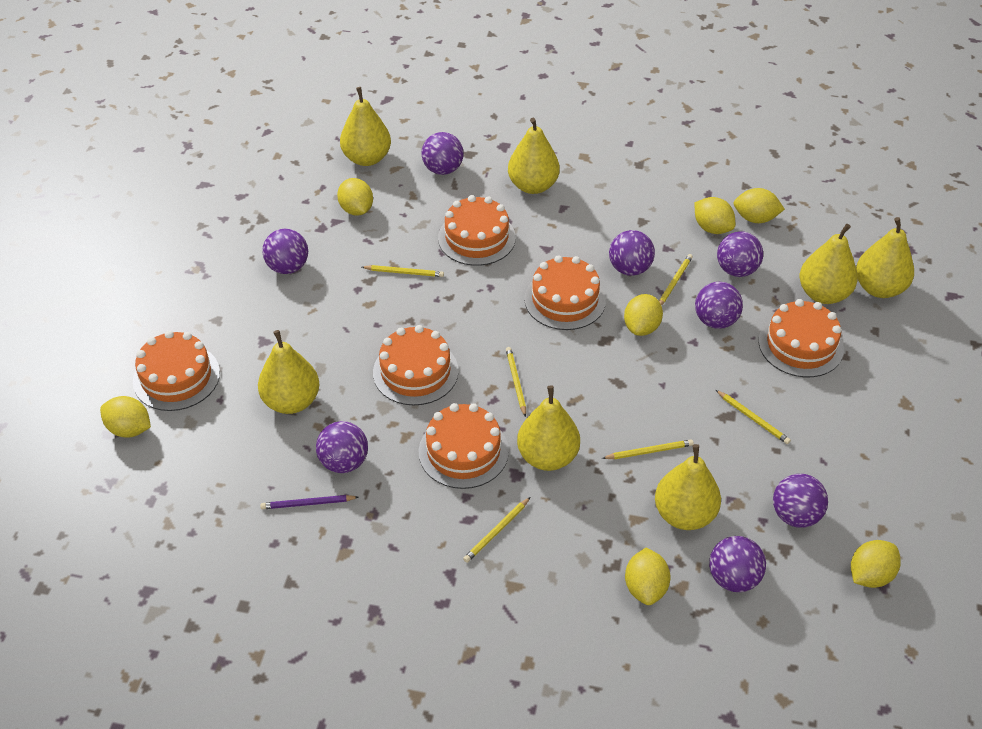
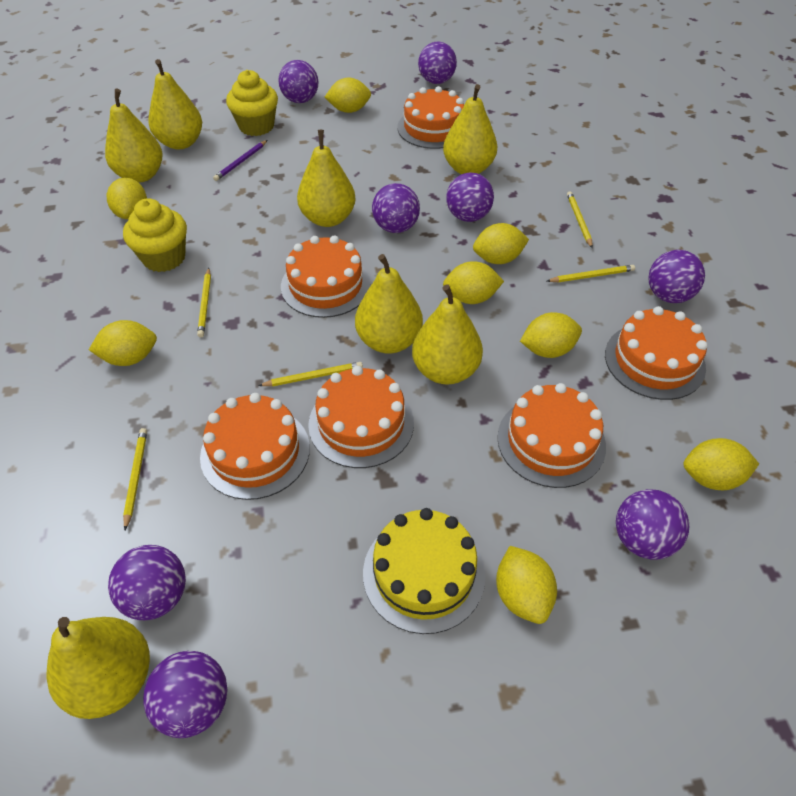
yellow cake: 0 -> 1
yellow cupcake: 0 -> 2
yellow lemon: 7 -> 8
yellow pencil: 6 -> 5

